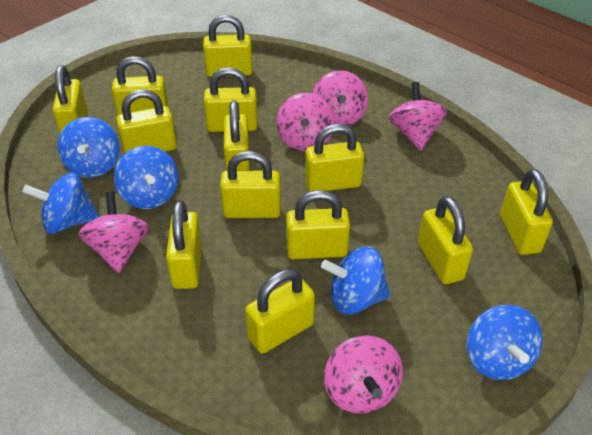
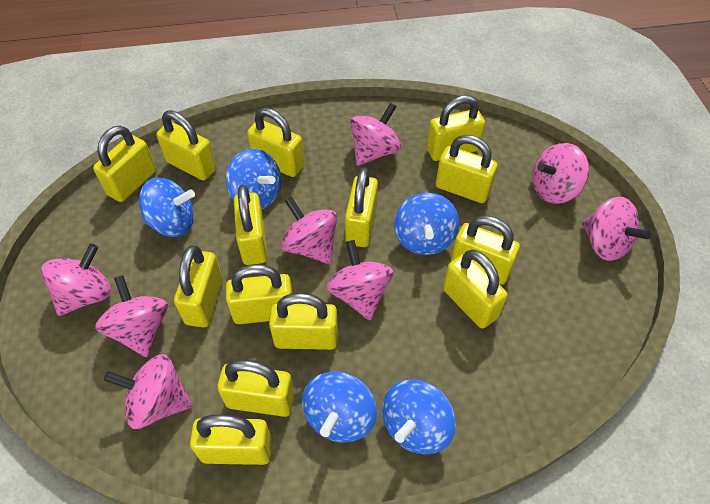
pink spinning top: 5 -> 8
yellow padlock: 13 -> 14

